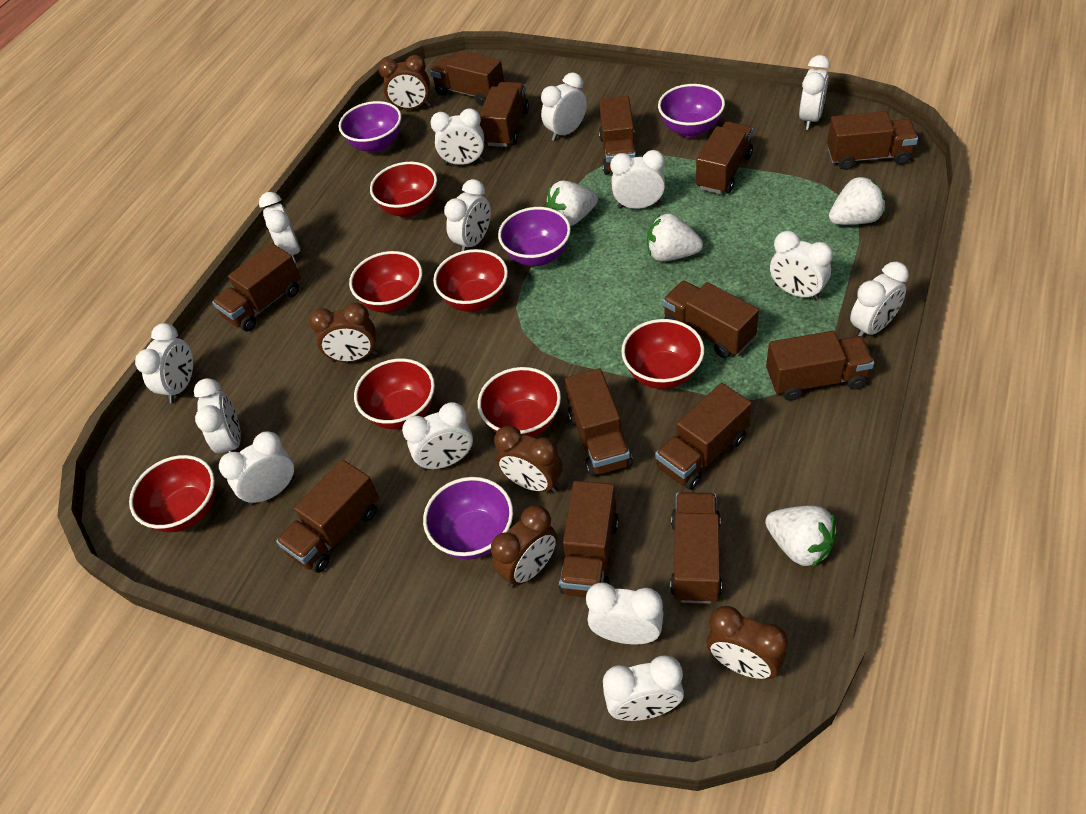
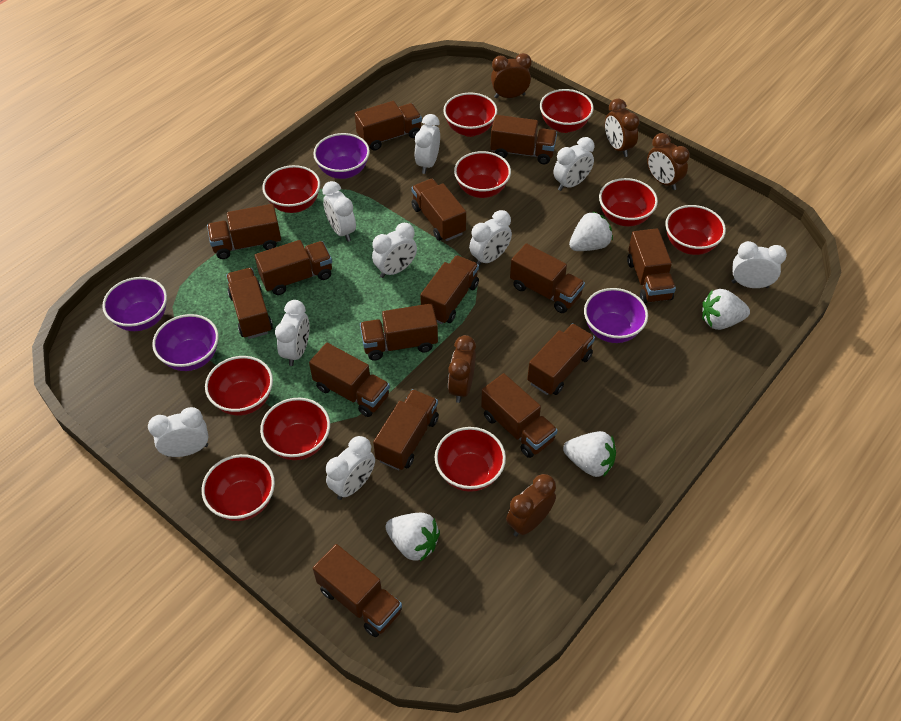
brown truck: 13 -> 15
red bowl: 7 -> 10
white clock: 14 -> 9

